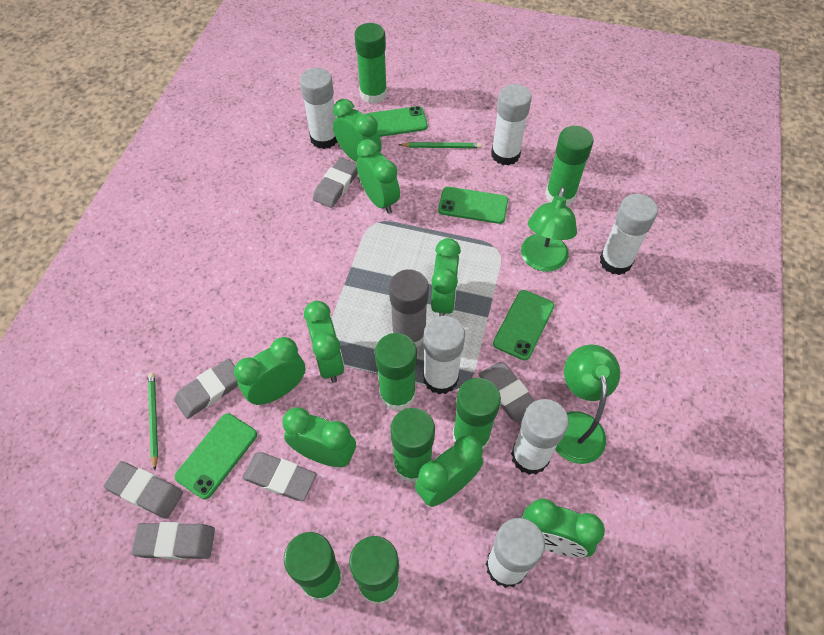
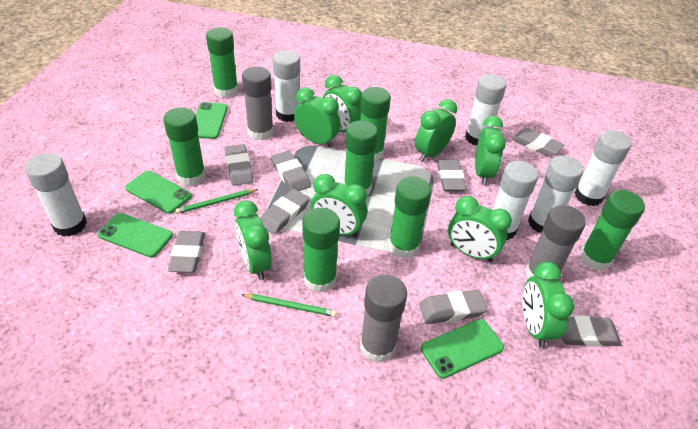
green lamp: 2 -> 0
grey eraser: 6 -> 8
grey glue stick: 1 -> 3

